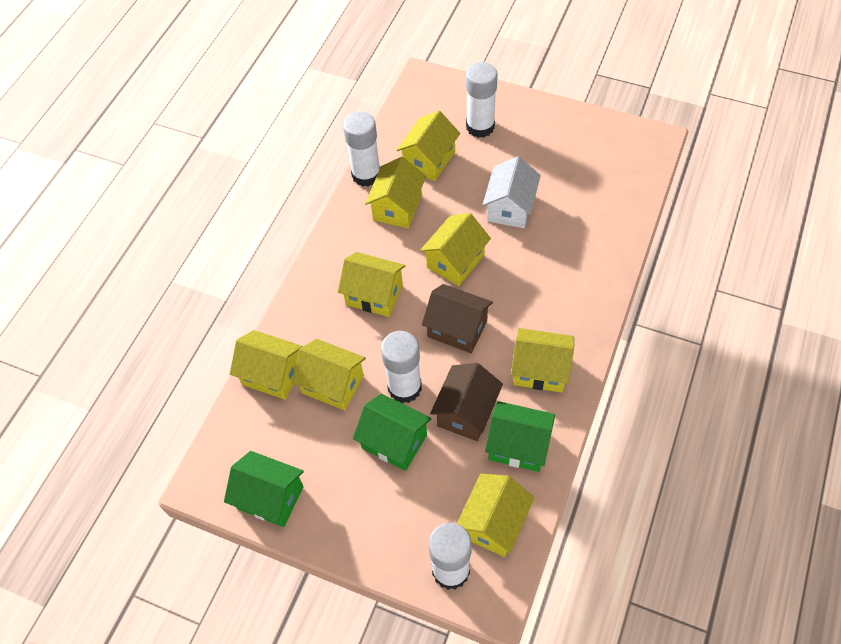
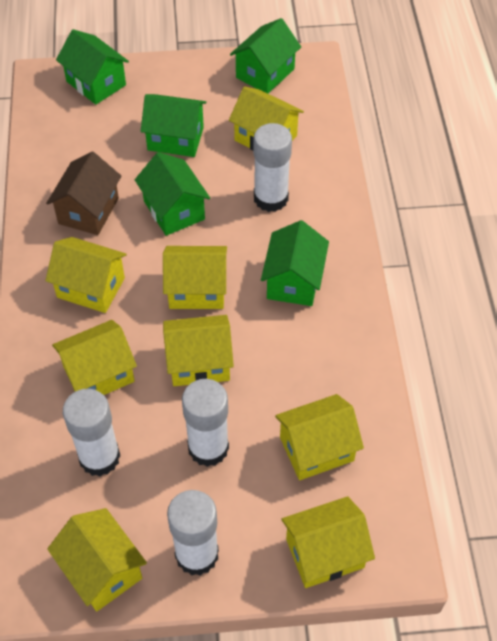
brown house: 2 -> 1
green house: 3 -> 5
white house: 1 -> 0

